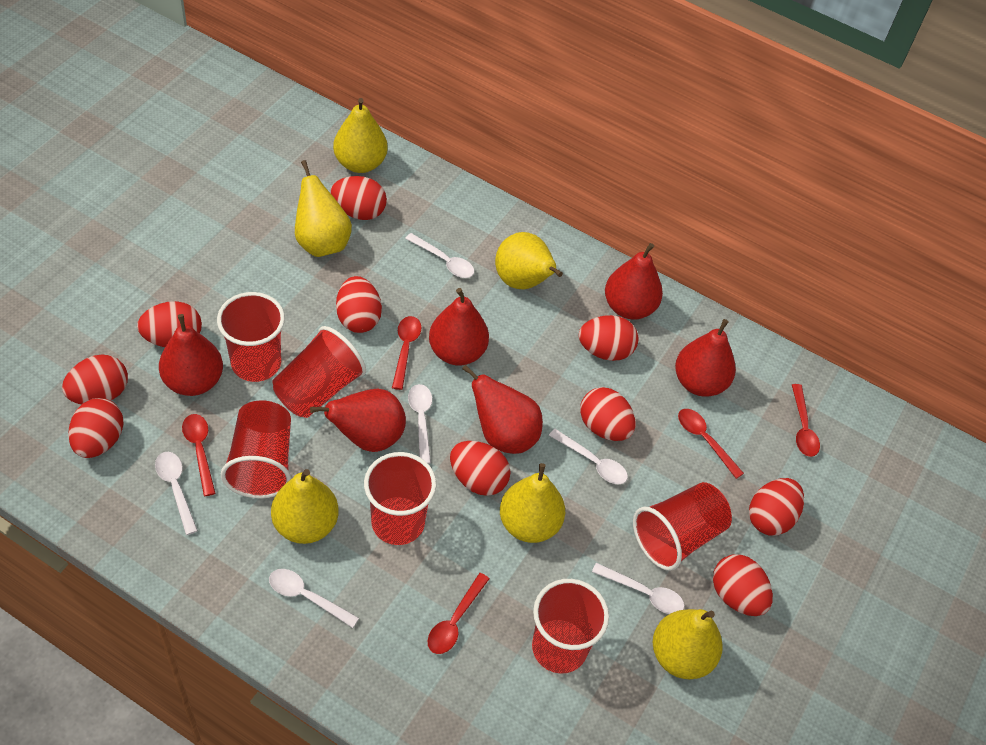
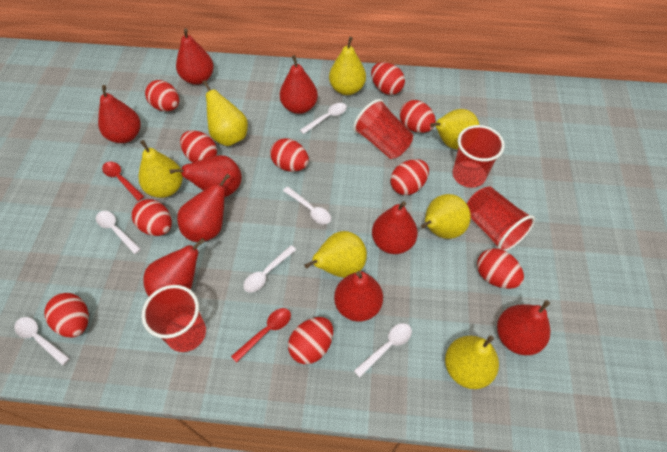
red cup: 6 -> 4
red pear: 6 -> 9
red spoon: 5 -> 2
yellow pear: 6 -> 7

